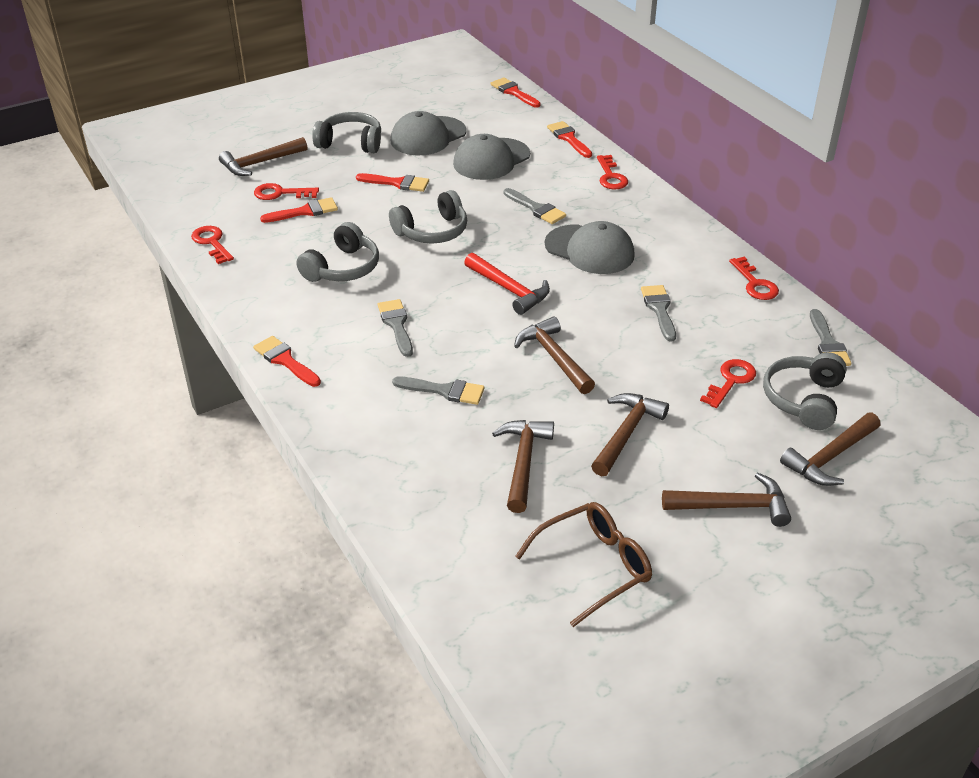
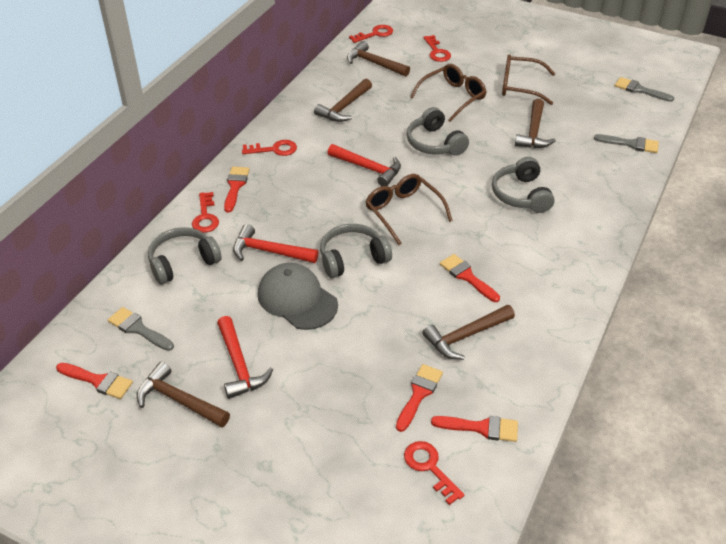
brown glasses: 1 -> 3
brown hammer: 6 -> 5
grey brush: 5 -> 3
grey cap: 3 -> 1
red hammer: 1 -> 3

